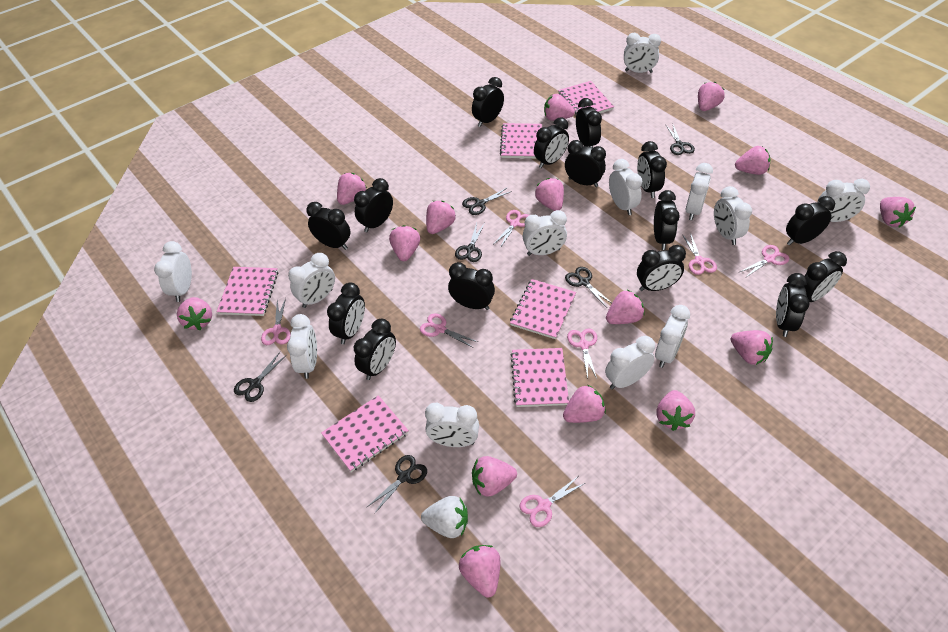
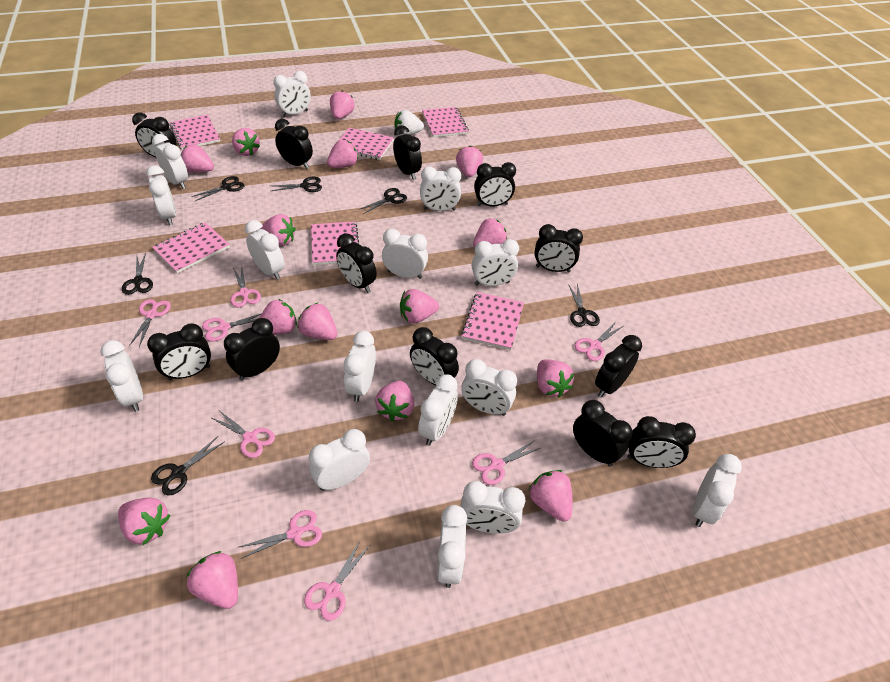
black clock: 15 -> 12
pink scissors: 7 -> 8
white clock: 12 -> 15

